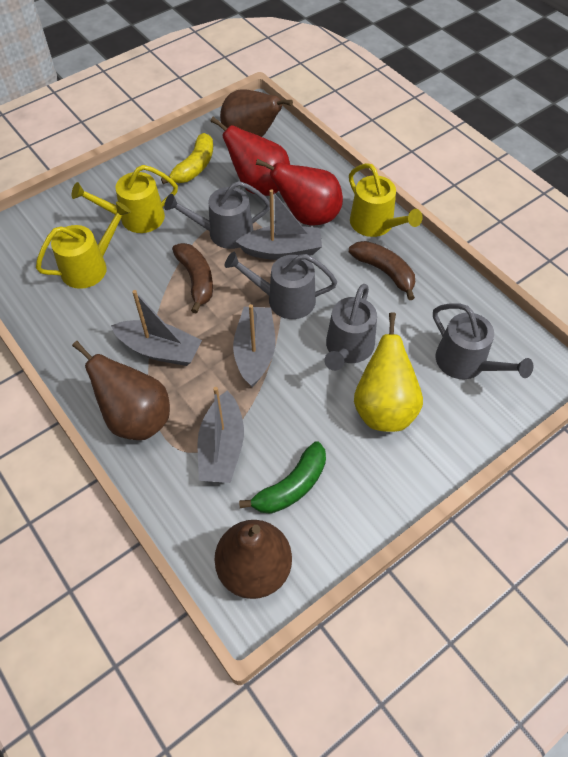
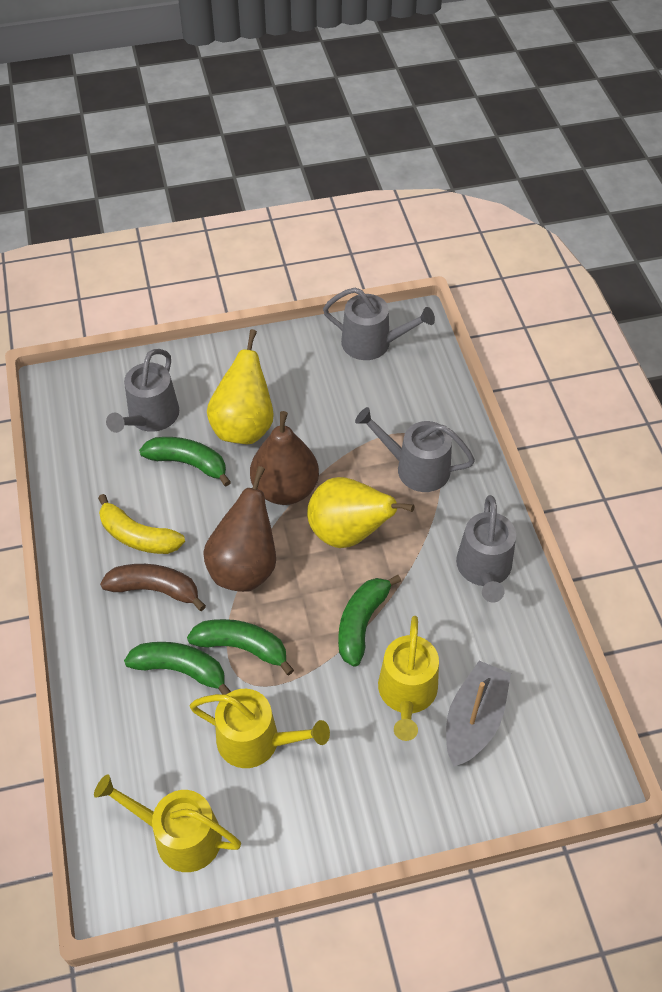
brown banana: 2 -> 1
brown pear: 3 -> 2
green banana: 1 -> 4
grey boat: 4 -> 1
red pear: 2 -> 0
yellow pear: 1 -> 2

